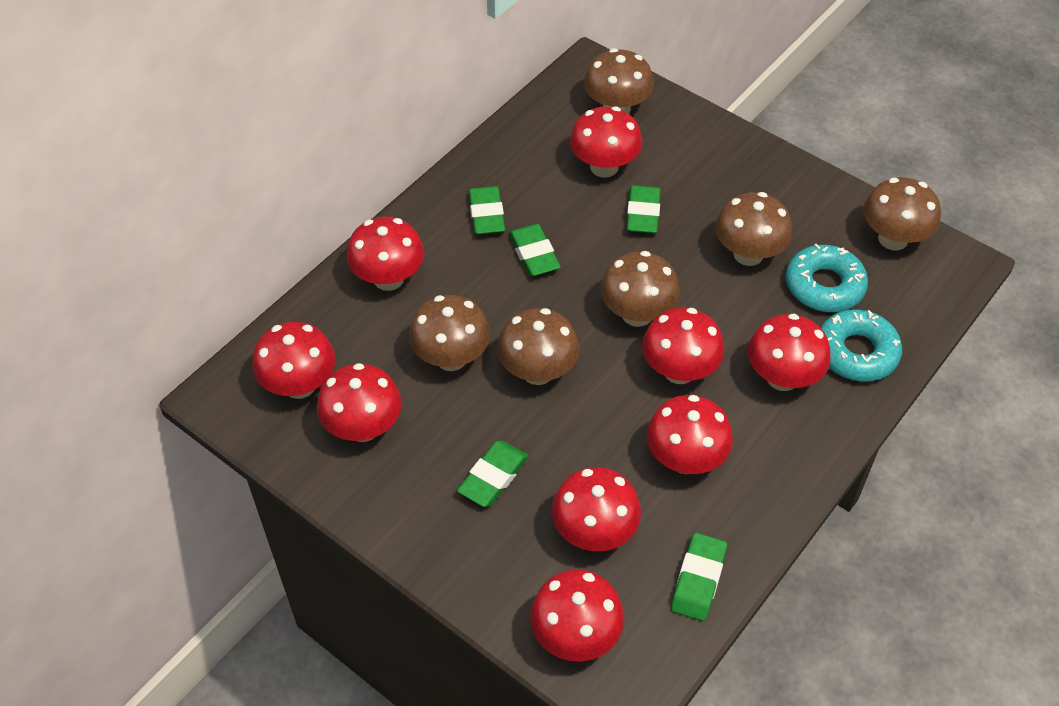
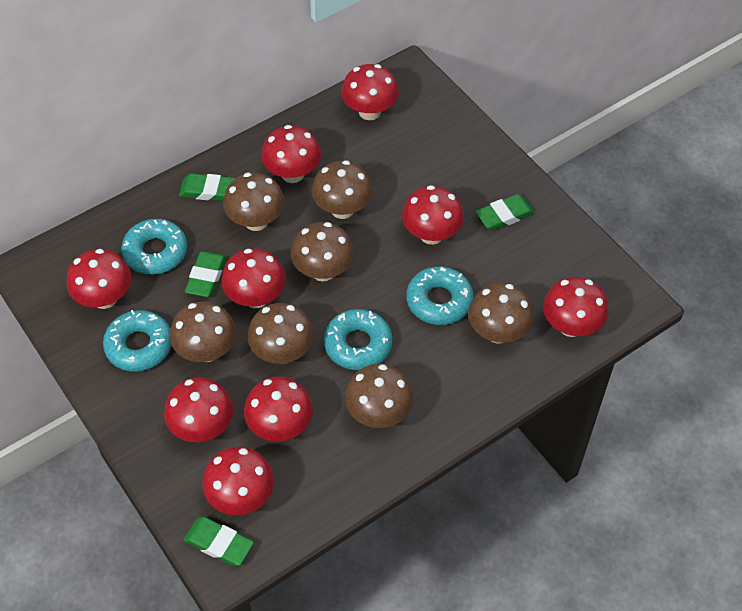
brown mushroom: 6 -> 7
green eraser: 5 -> 4
turquoise donut: 2 -> 4

